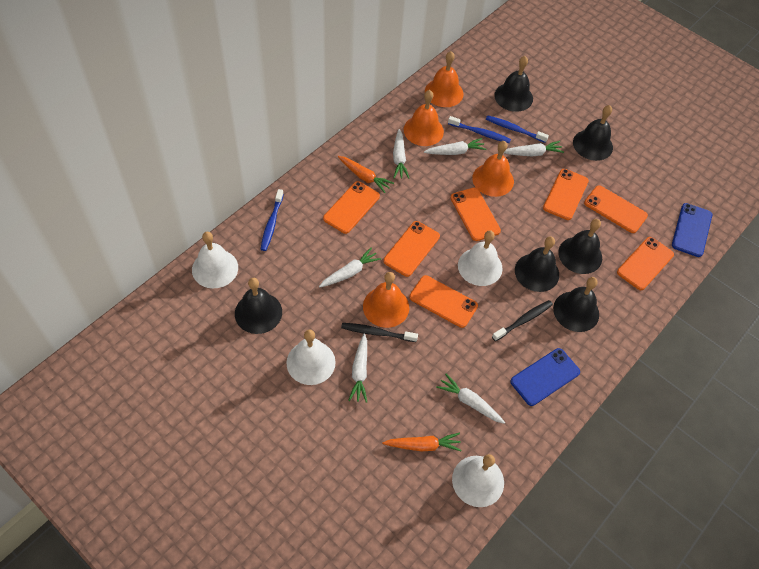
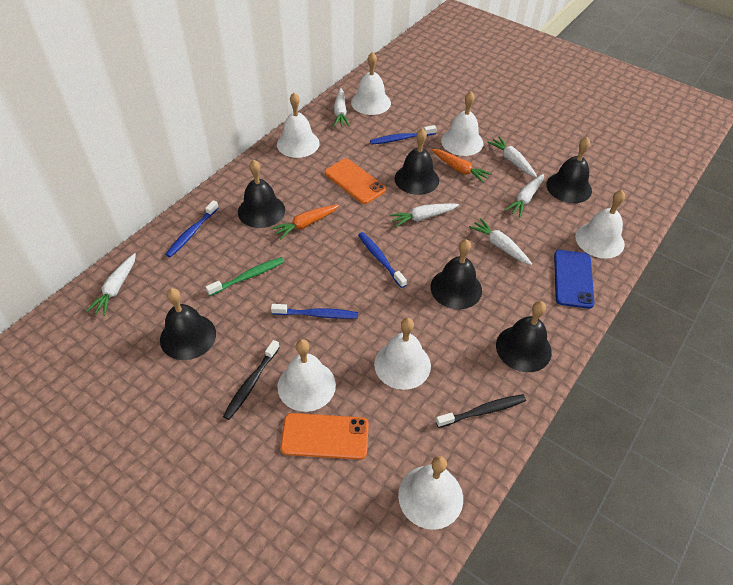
blue phone: 2 -> 1
blue toothbrush: 3 -> 4
green toothbrush: 0 -> 1
orange bell: 4 -> 0
orange phone: 7 -> 2
white bell: 4 -> 7

